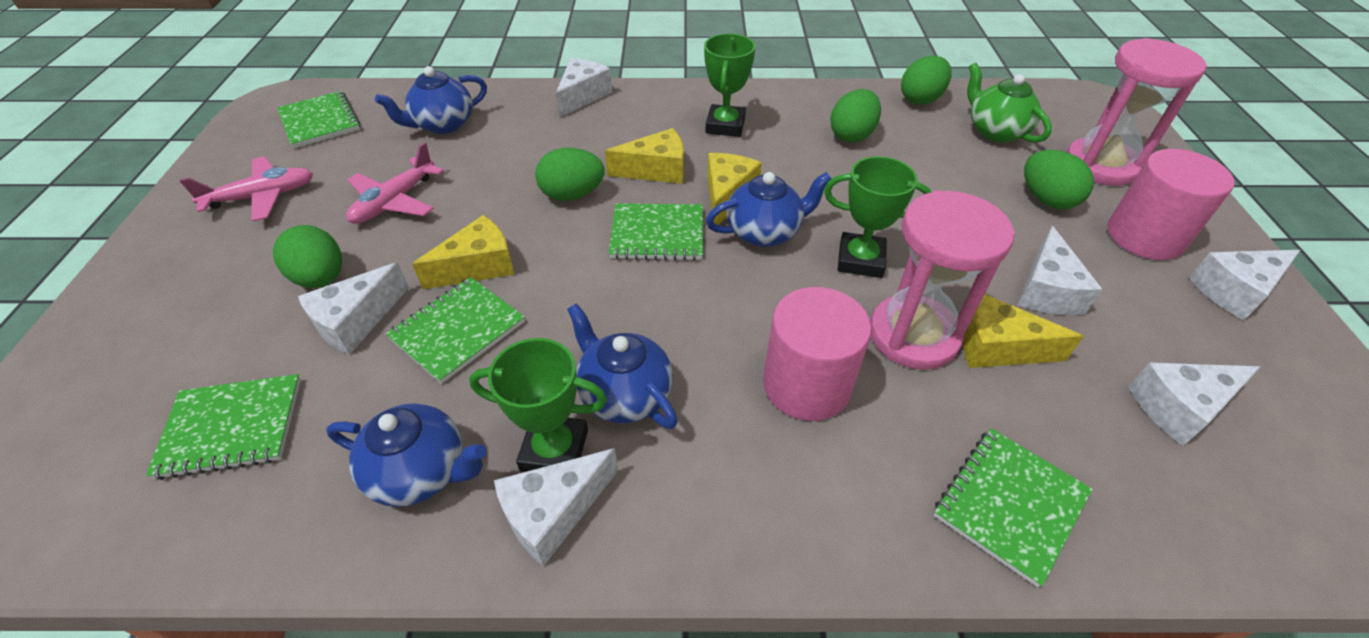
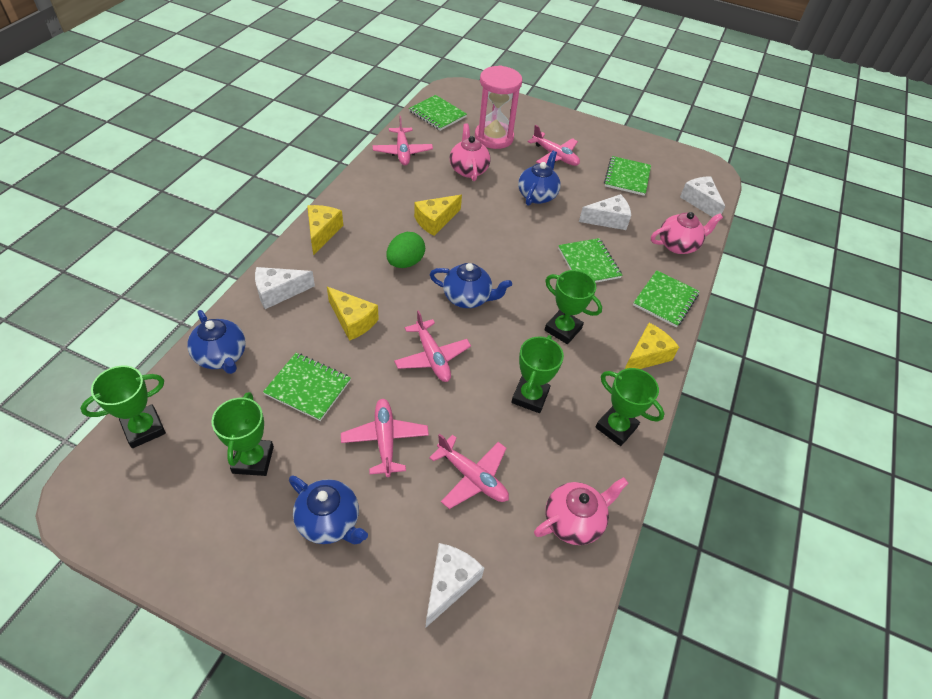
green egg: 5 -> 1
green teapot: 1 -> 0
green trophy: 3 -> 5
pink cylinder: 2 -> 0
pink hourglass: 2 -> 1
pink plane: 2 -> 5
pink teapot: 0 -> 3
white cheese: 6 -> 4

